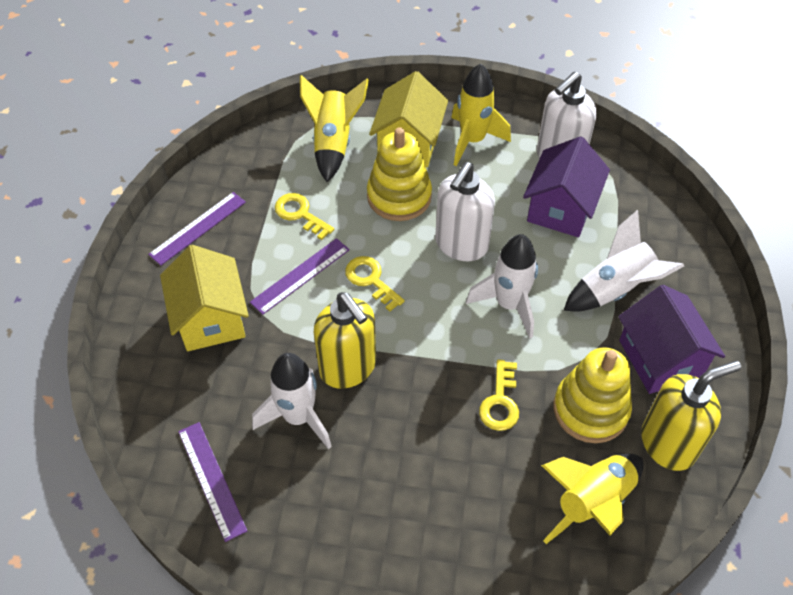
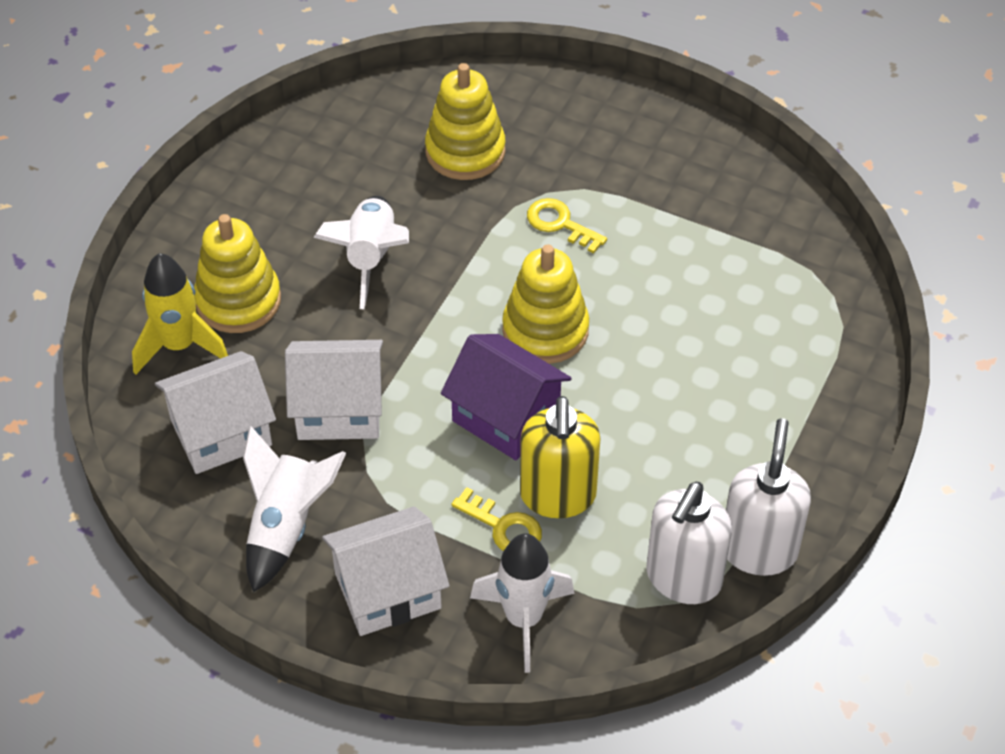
purple house: 2 -> 1
purple ruler: 3 -> 0
white house: 0 -> 3
yellow house: 2 -> 0
yellow key: 3 -> 2
yellow rocket: 3 -> 1
yellow soap dispenser: 2 -> 1
yellow stacking toy: 2 -> 3

